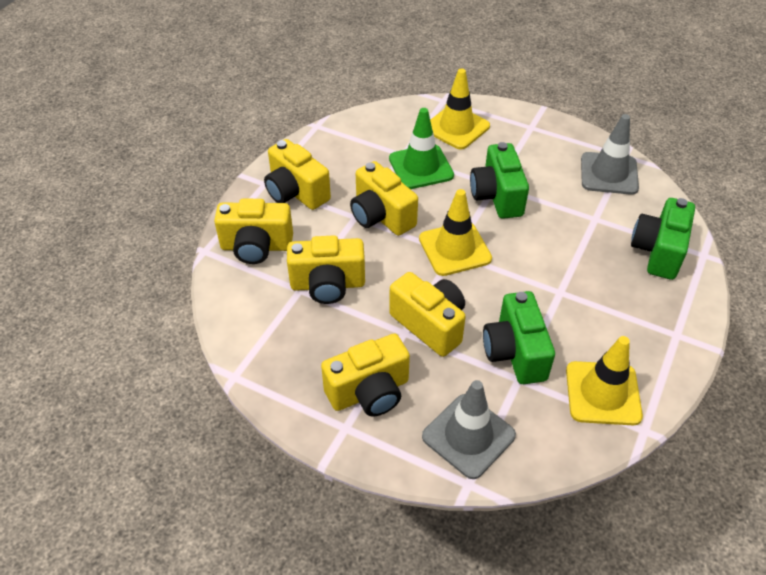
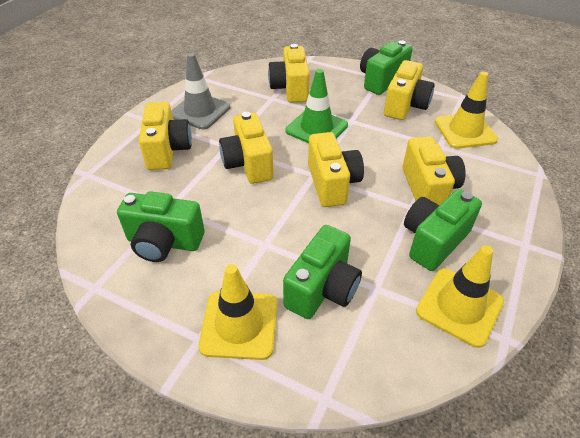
green camera: 3 -> 4
grey traffic cone: 2 -> 1

